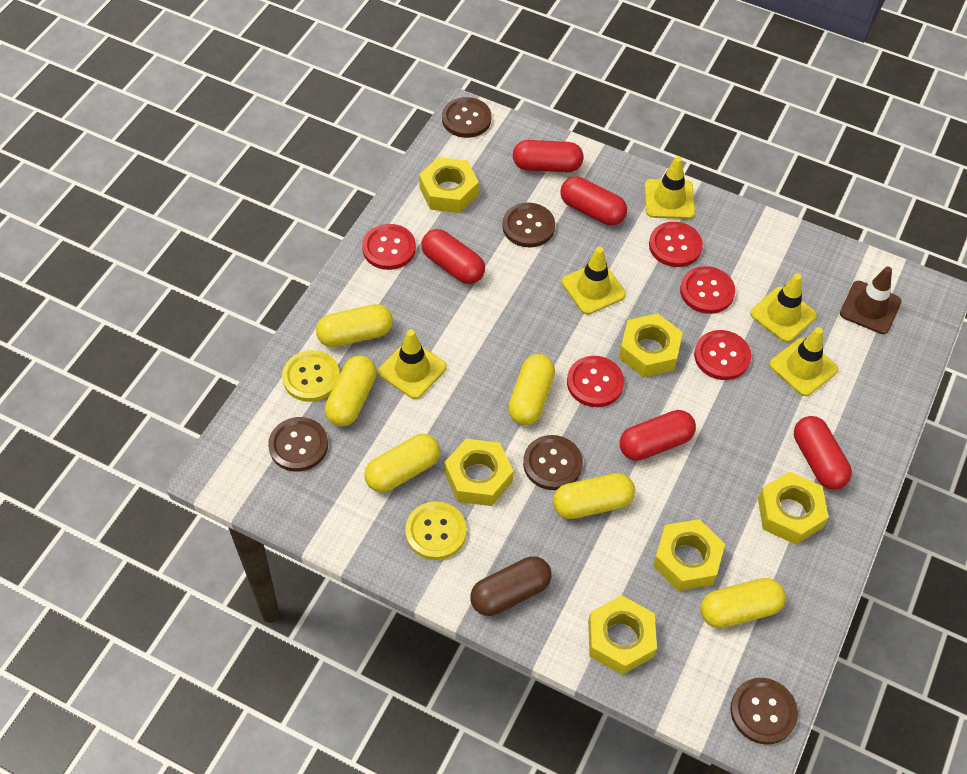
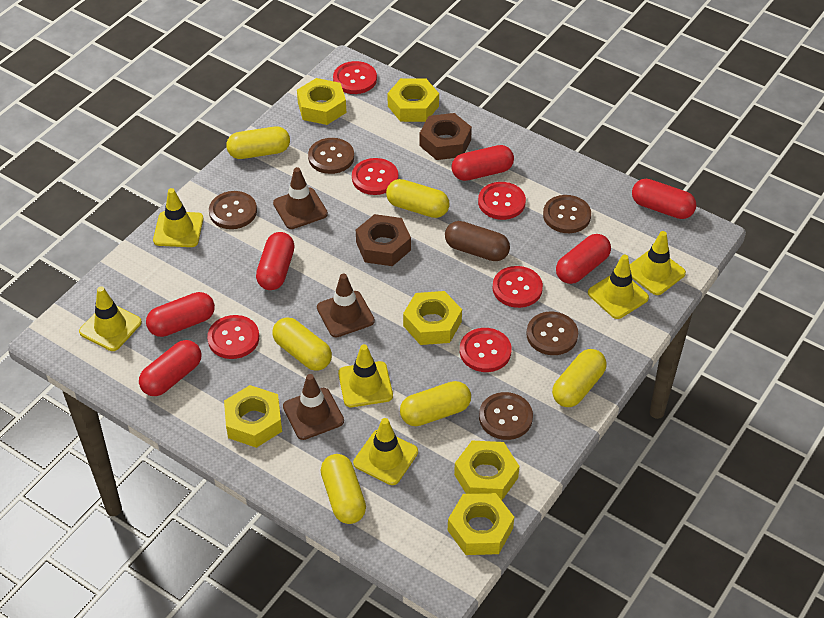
brown nut: 0 -> 2
brown traffic cone: 1 -> 3
red button: 5 -> 6
red capsule: 5 -> 6
yellow button: 2 -> 0
yellow traffic cone: 5 -> 6

